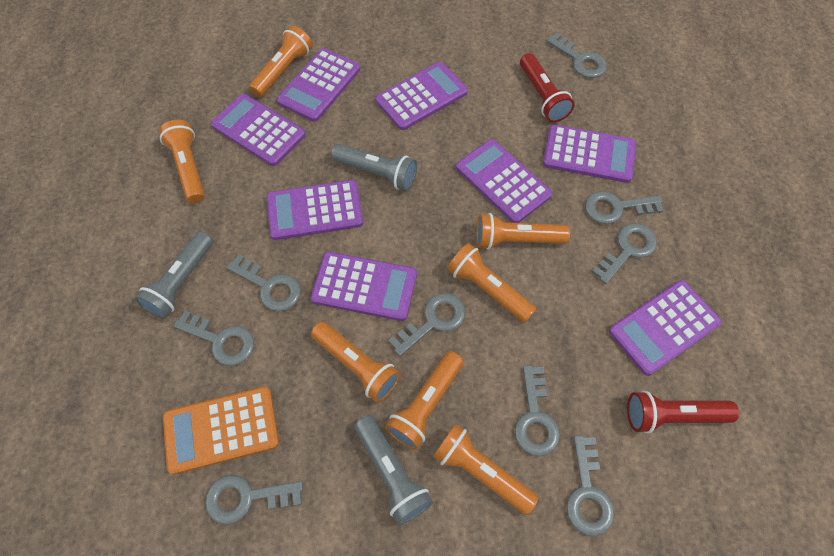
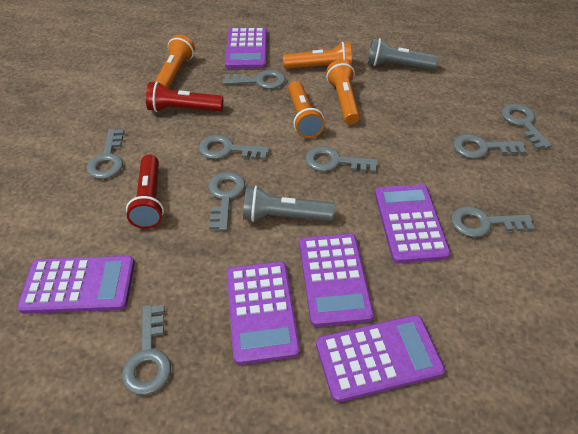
grey flashlight: 3 -> 2
orange calculator: 1 -> 0
orange flashlight: 7 -> 4
purple calculator: 8 -> 6

